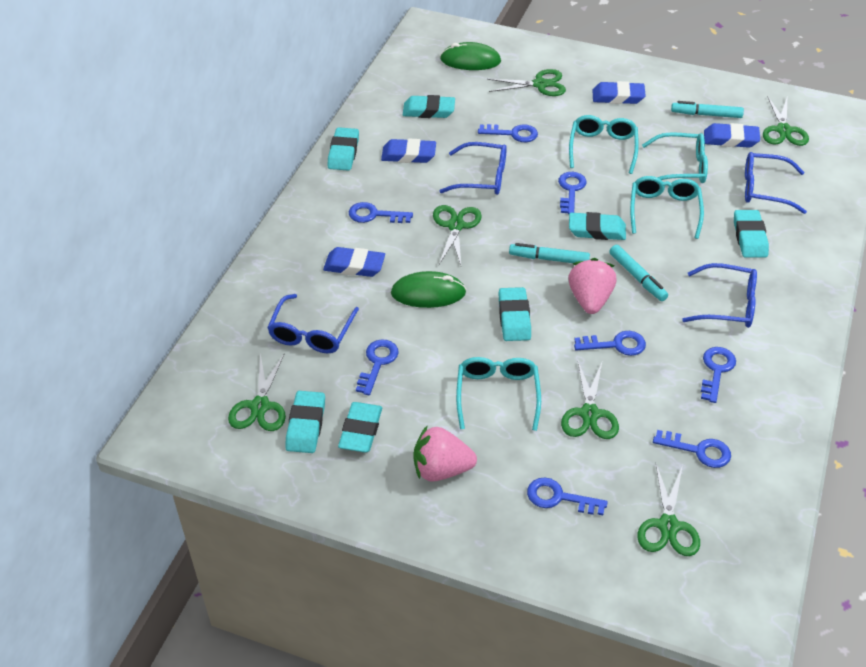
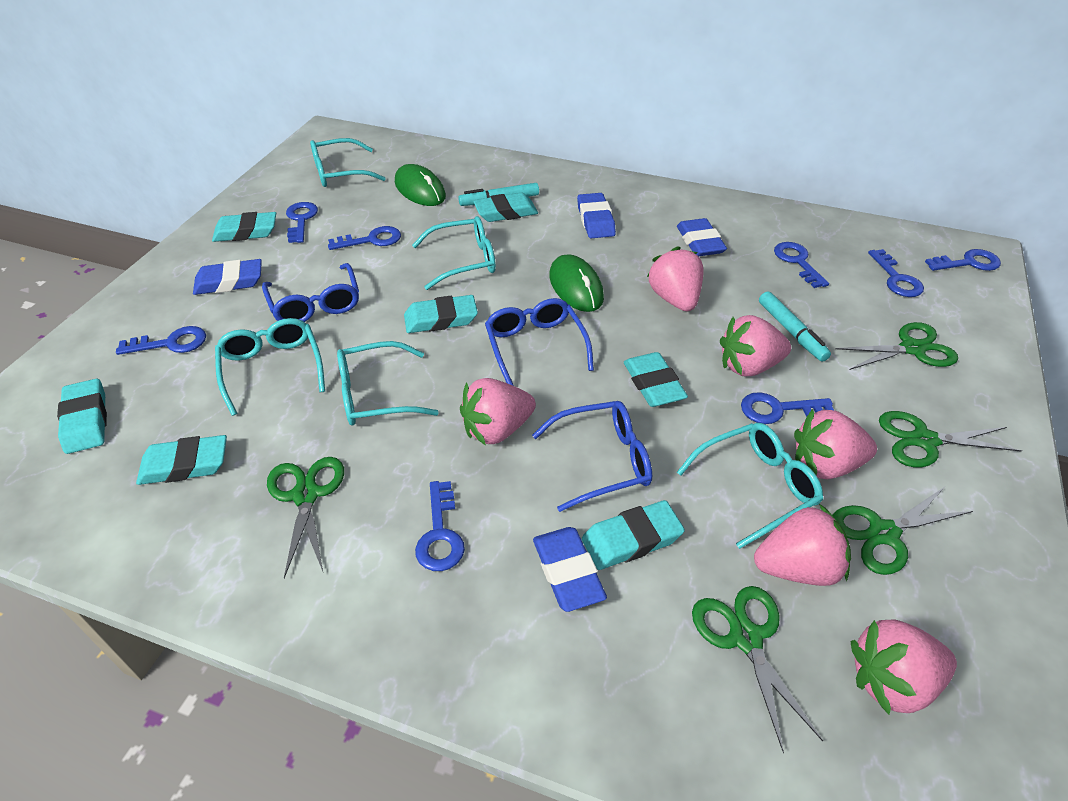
blue glasses: 4 -> 3
green scissors: 6 -> 5
pink strawberry: 2 -> 6
turquoise glasses: 4 -> 5
turquoise marker: 3 -> 2

